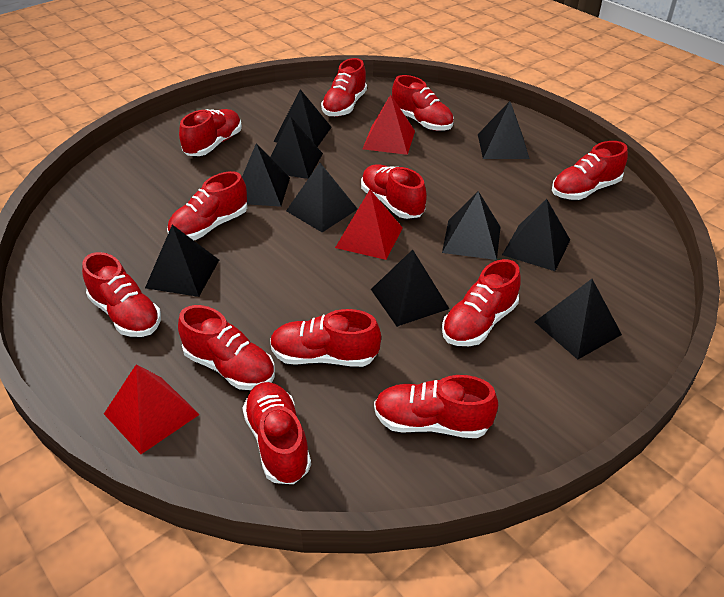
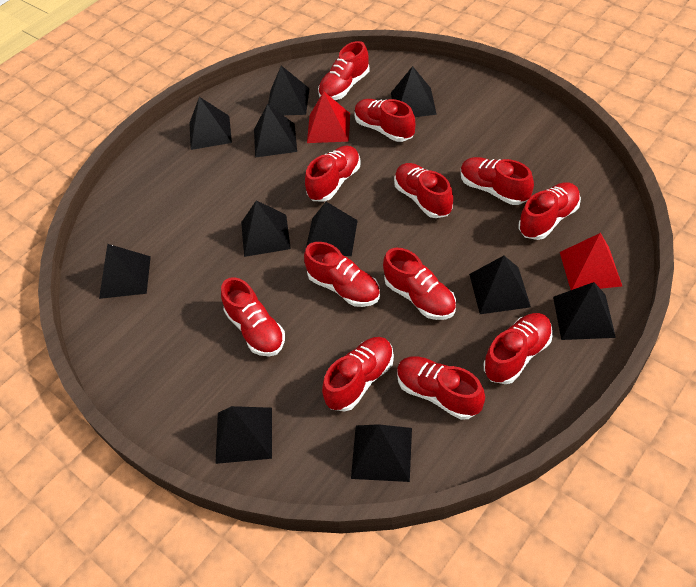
black pyramid: 10 -> 11
red pyramid: 3 -> 2

